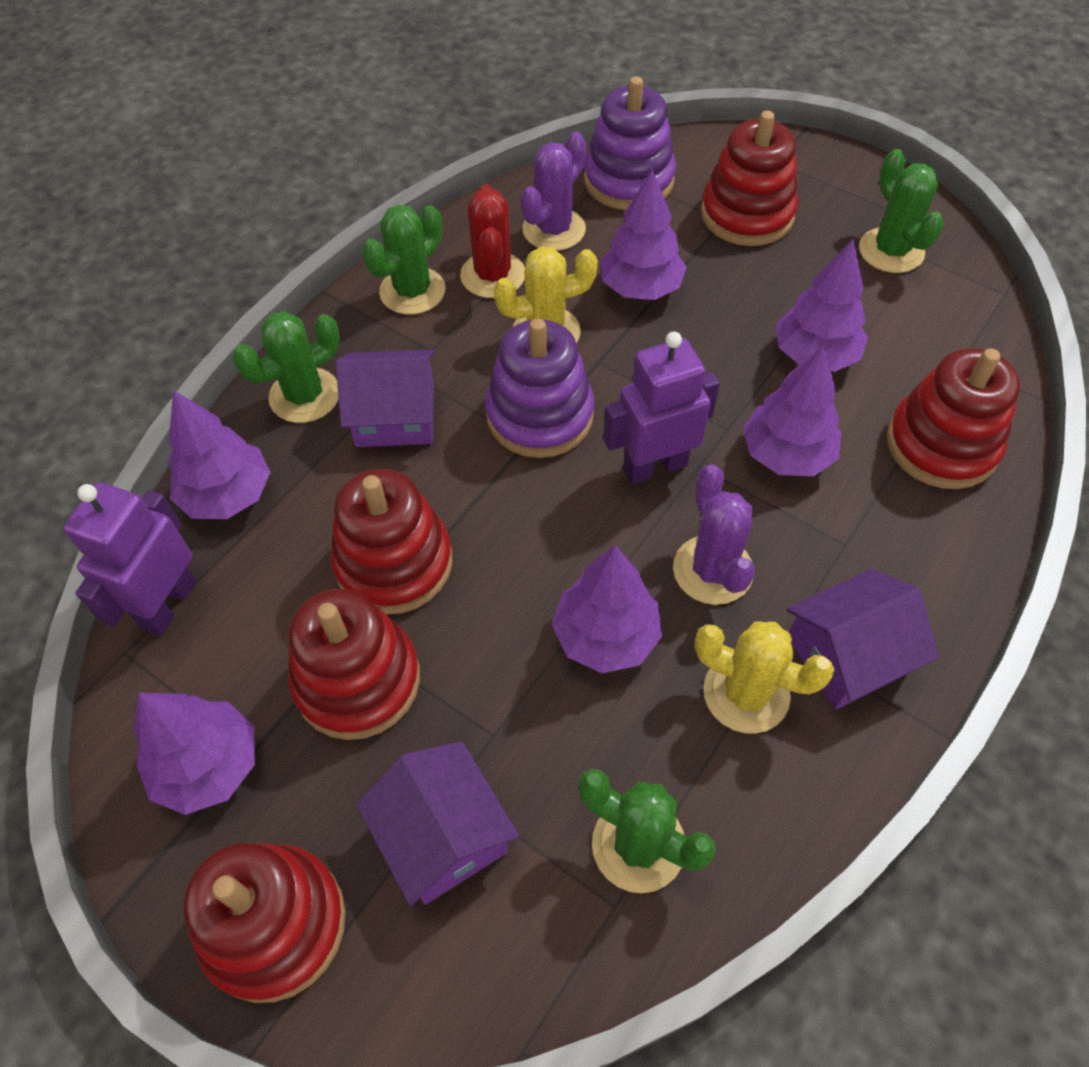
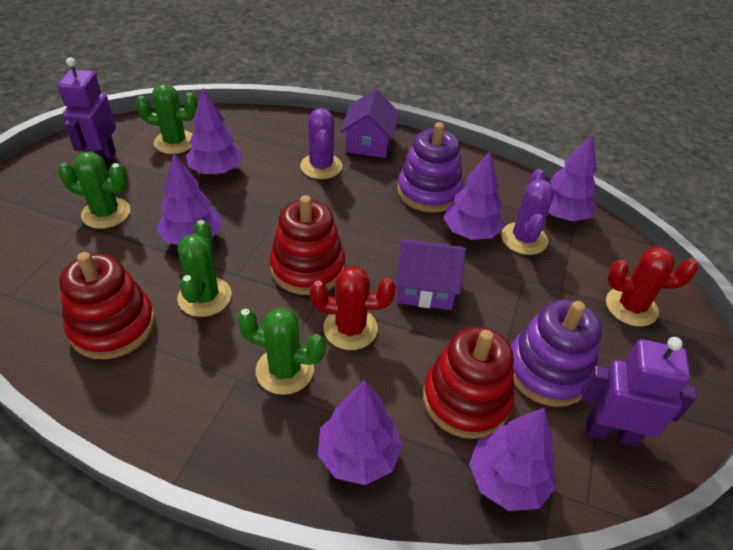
purple house: 3 -> 2
red cactus: 1 -> 2
red stacking toy: 5 -> 3
yellow cactus: 2 -> 0

